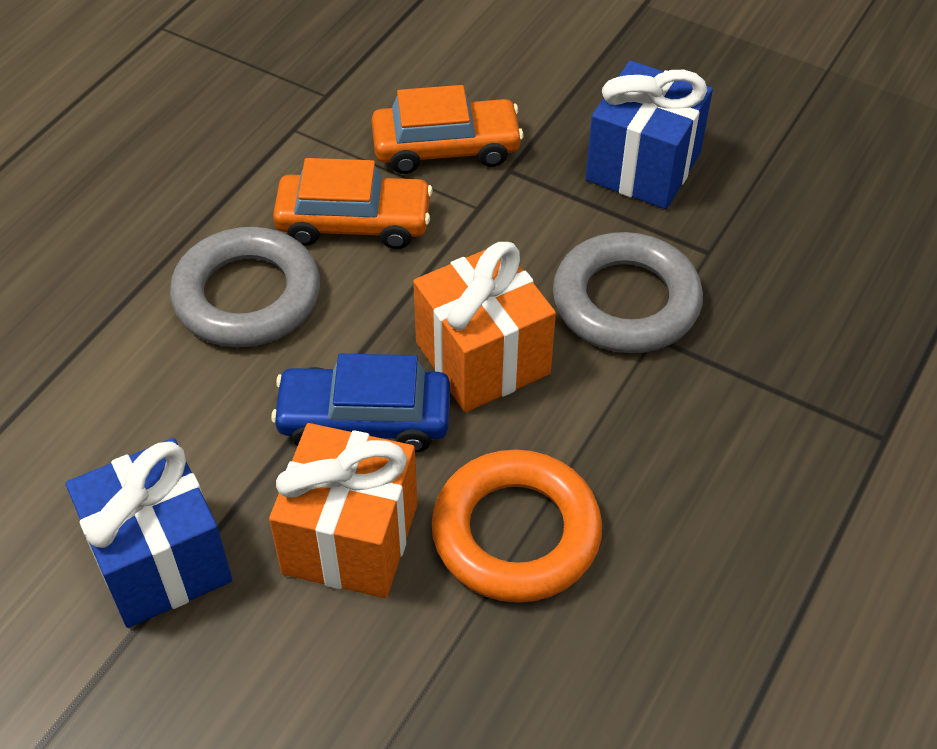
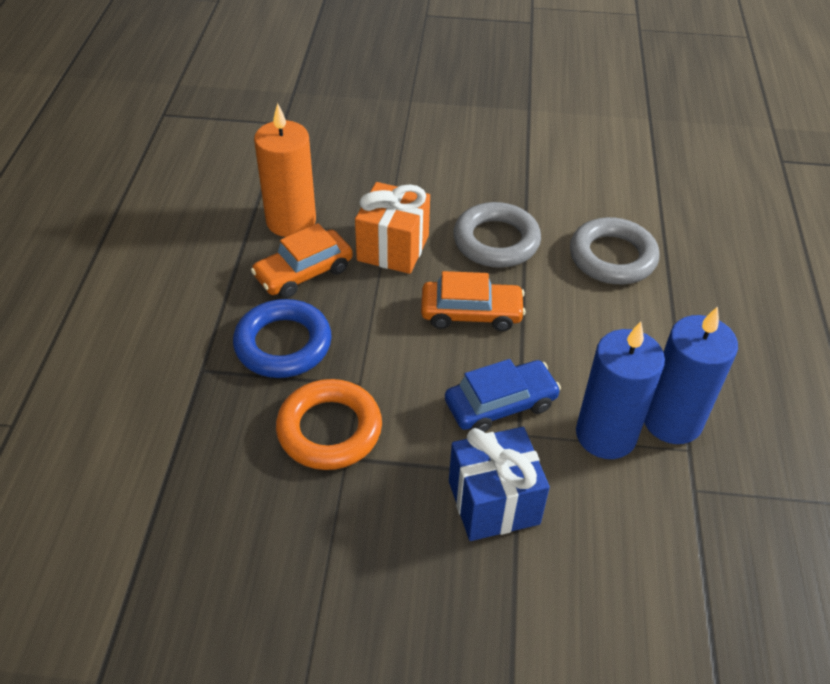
blue candle: 0 -> 2
blue gift: 2 -> 1
blue ring: 0 -> 1
orange candle: 0 -> 1
orange gift: 2 -> 1

